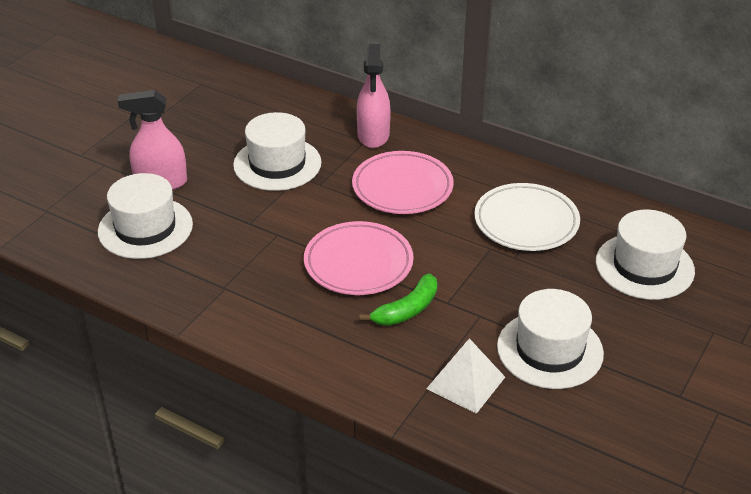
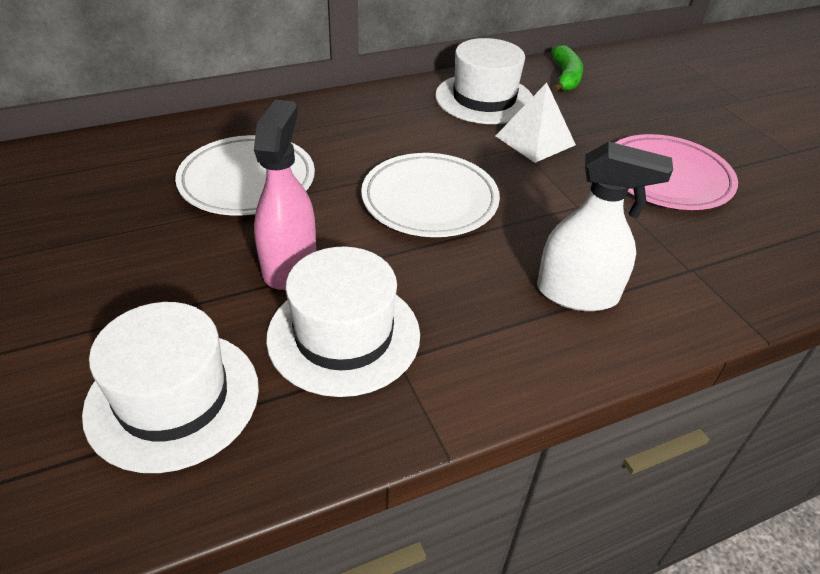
pink plate: 2 -> 1
pink spray bottle: 2 -> 1
white hat: 4 -> 3
white plate: 1 -> 2
white spray bottle: 0 -> 1

